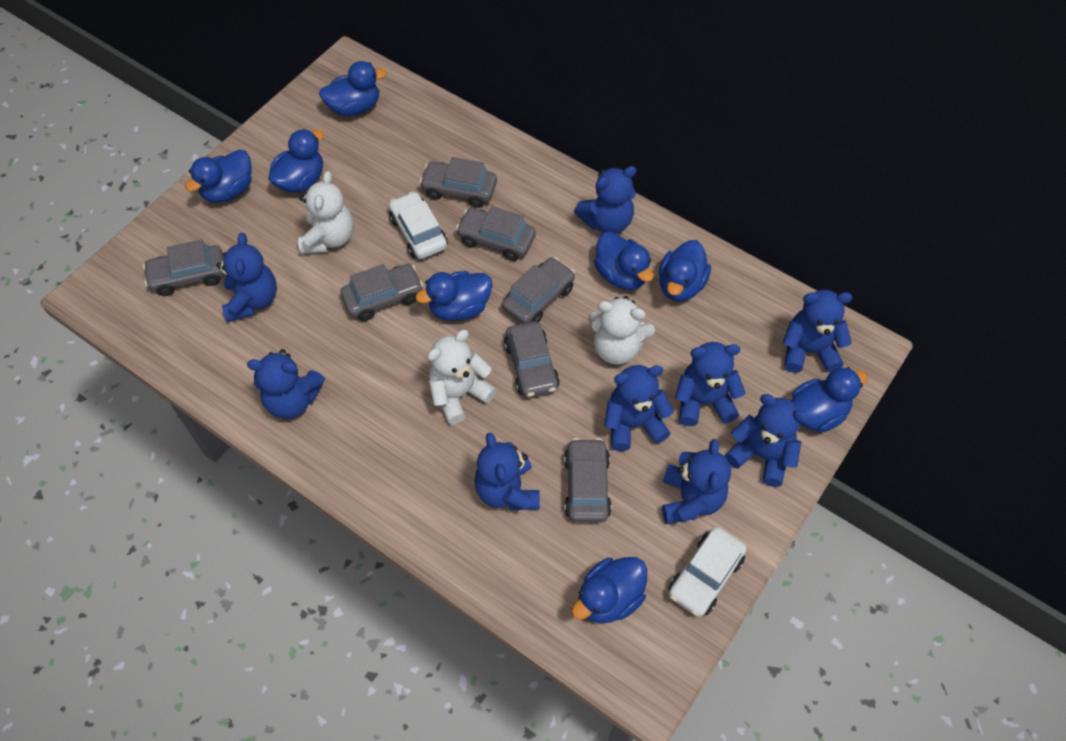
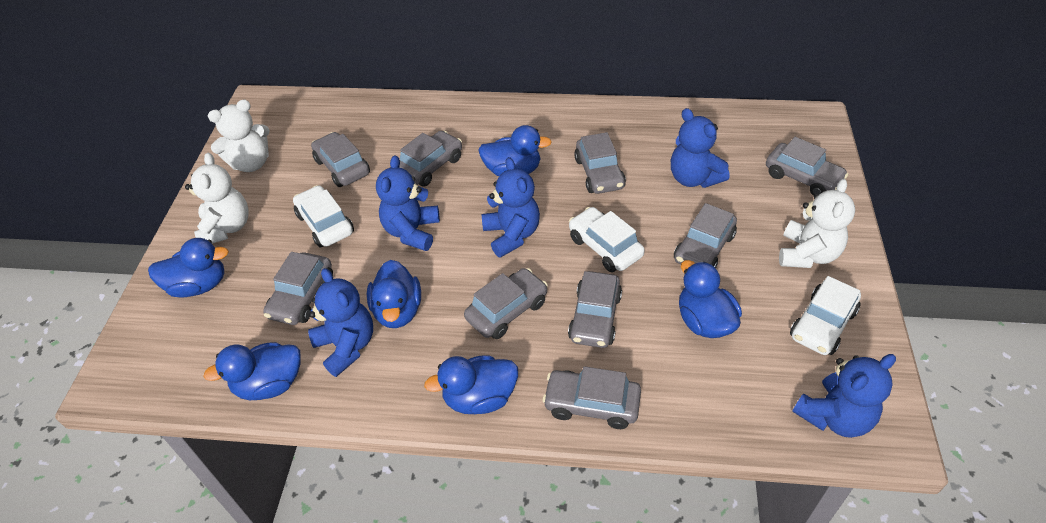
blue duck: 8 -> 6
blue teddy bear: 9 -> 5
grey car: 7 -> 9
white car: 2 -> 3

